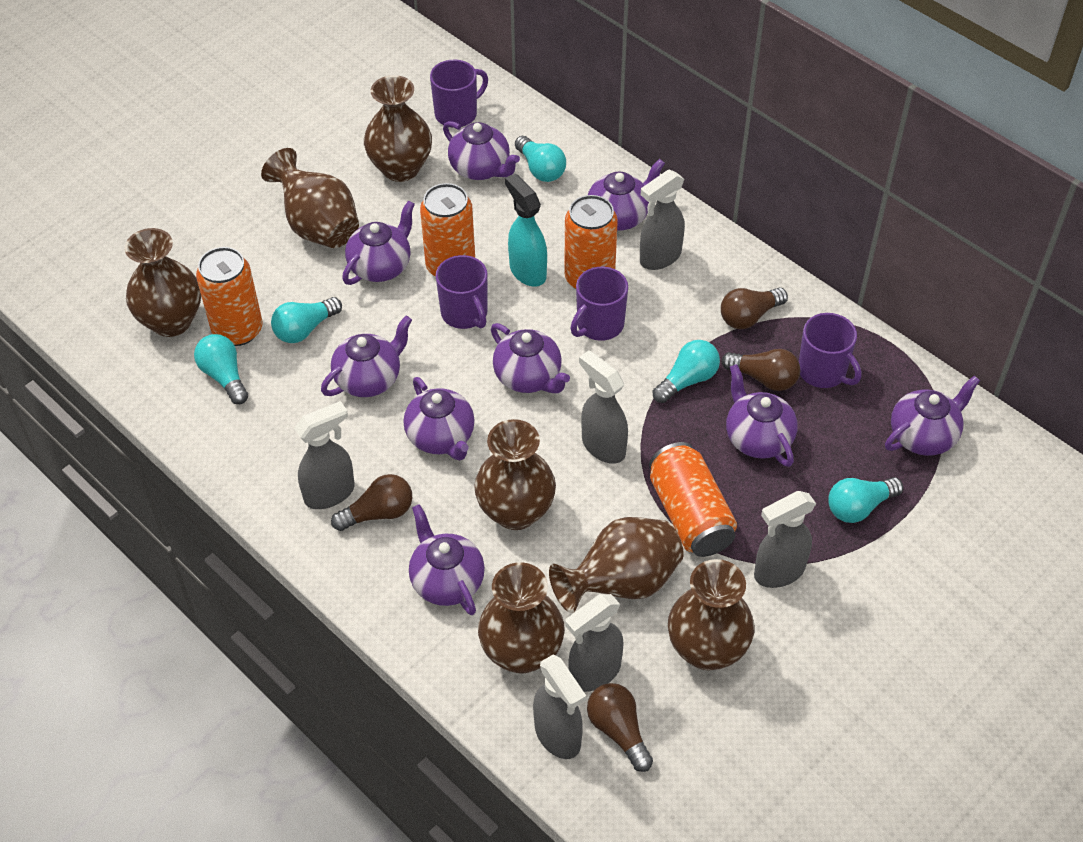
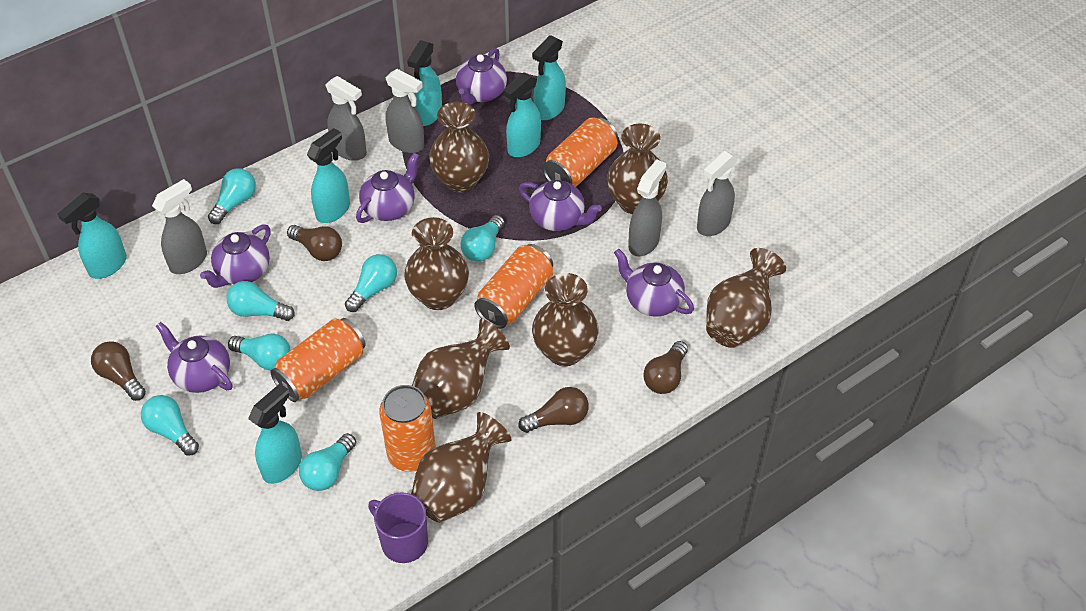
grey spray bottle: 6 -> 5
purple mug: 4 -> 1
purple teapot: 9 -> 6
turquoise light bulb: 5 -> 7
turquoise spray bottle: 1 -> 6

